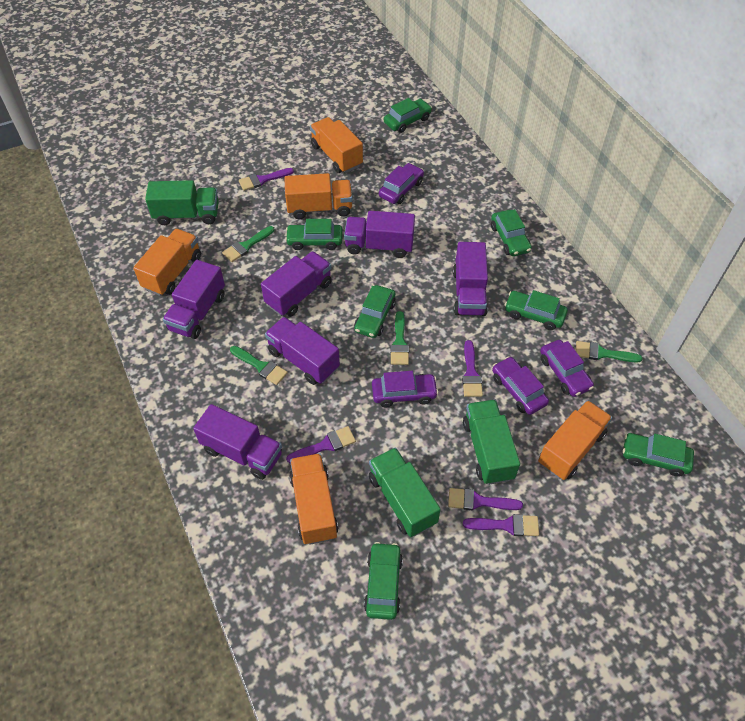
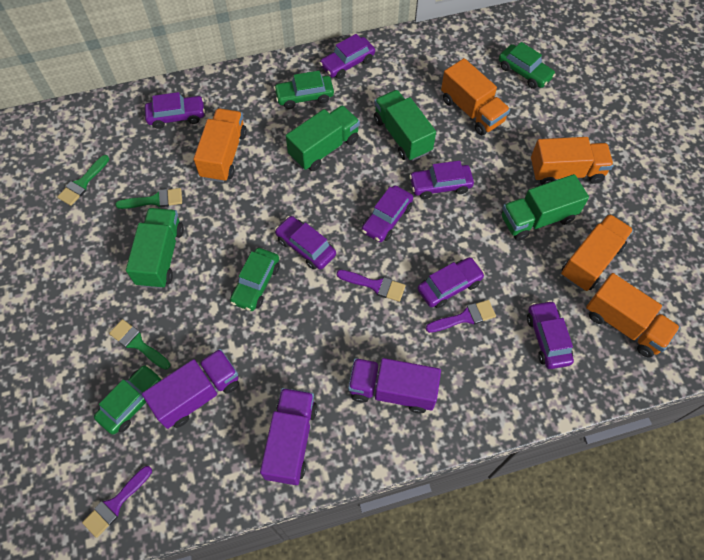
green brush: 4 -> 3
green car: 7 -> 4
green truck: 3 -> 4
purple brush: 5 -> 3
purple car: 4 -> 7
purple truck: 6 -> 3

